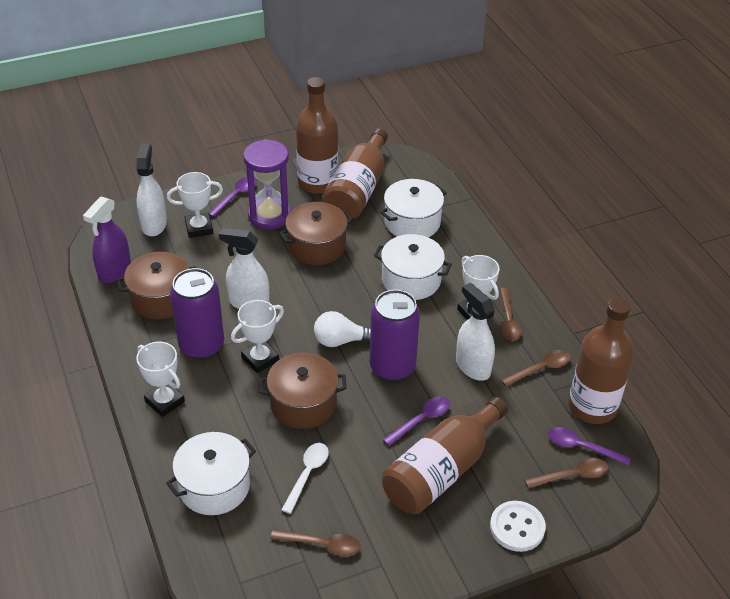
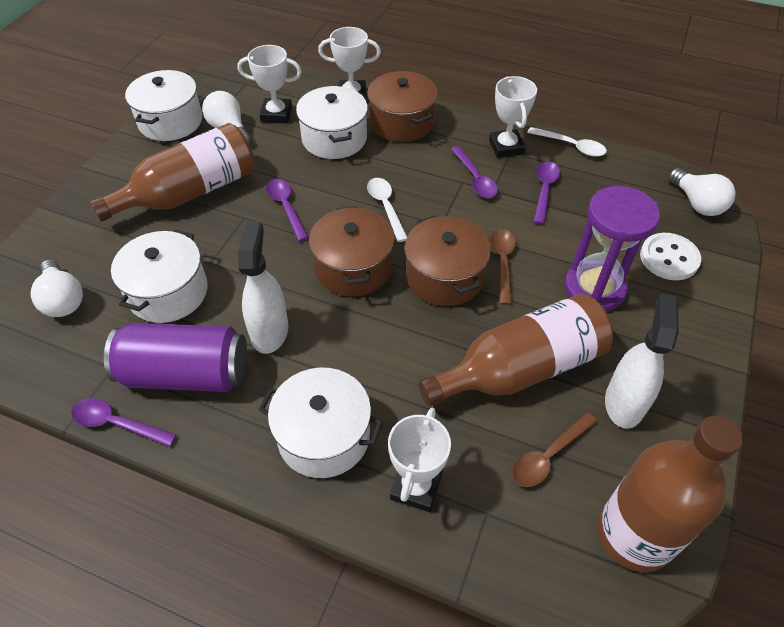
brown bottle: 4 -> 3
brown spoon: 4 -> 2
purple can: 2 -> 1
purple spoon: 3 -> 4
purple spray bottle: 1 -> 0
white light bulb: 1 -> 3
white pot: 3 -> 4
white spoon: 1 -> 2
white spray bottle: 3 -> 2

